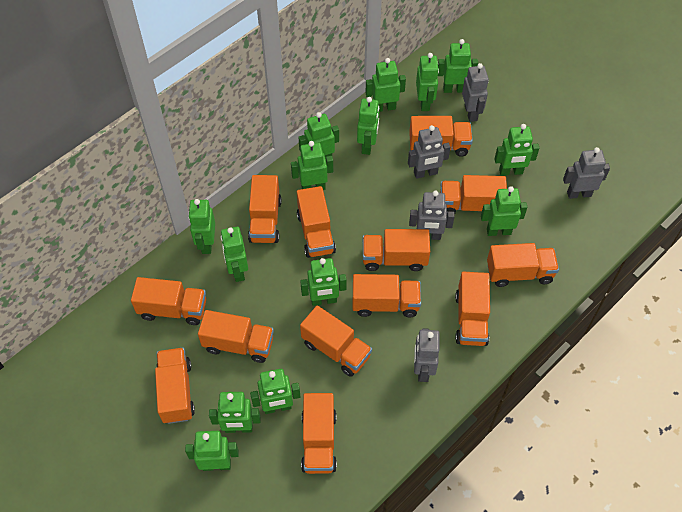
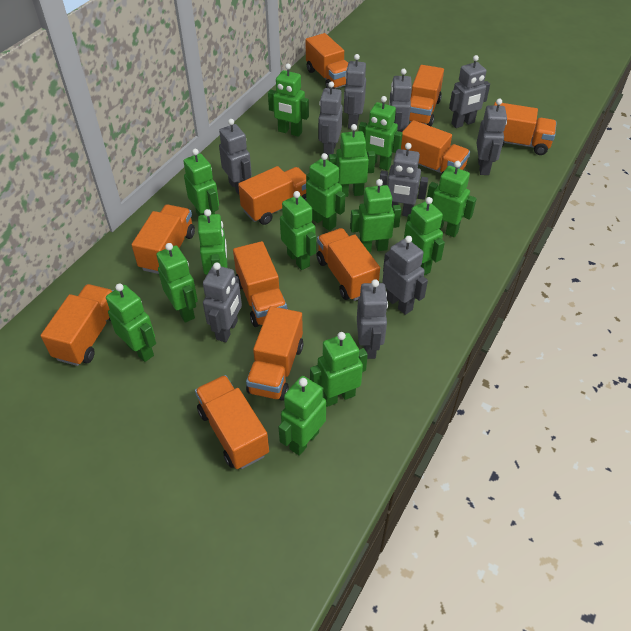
grey robot: 5 -> 10
orange truck: 13 -> 11

